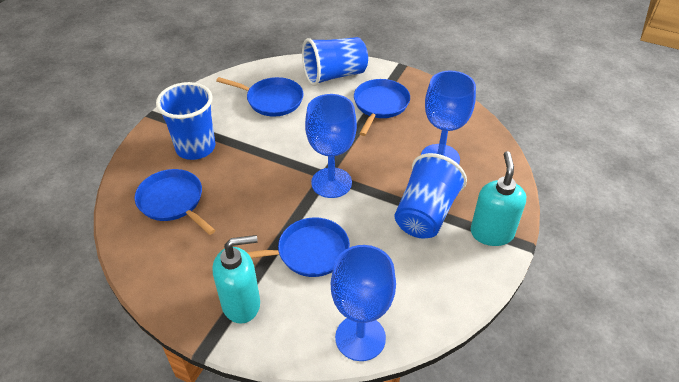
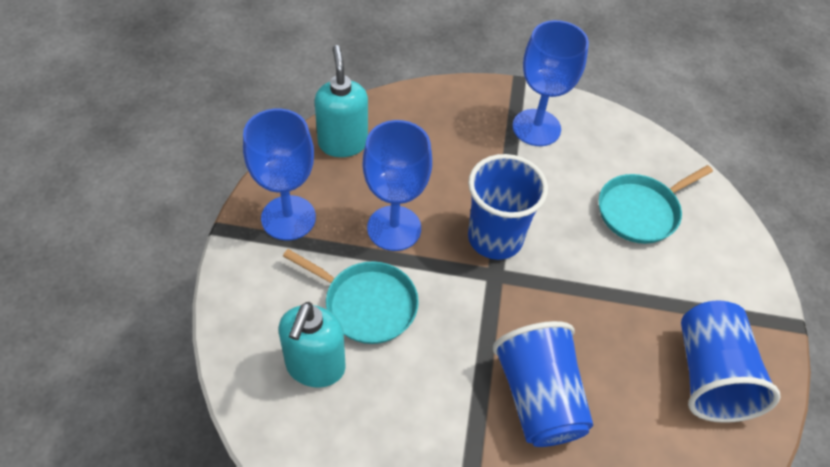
blue pan: 4 -> 0
turquoise pan: 0 -> 2

